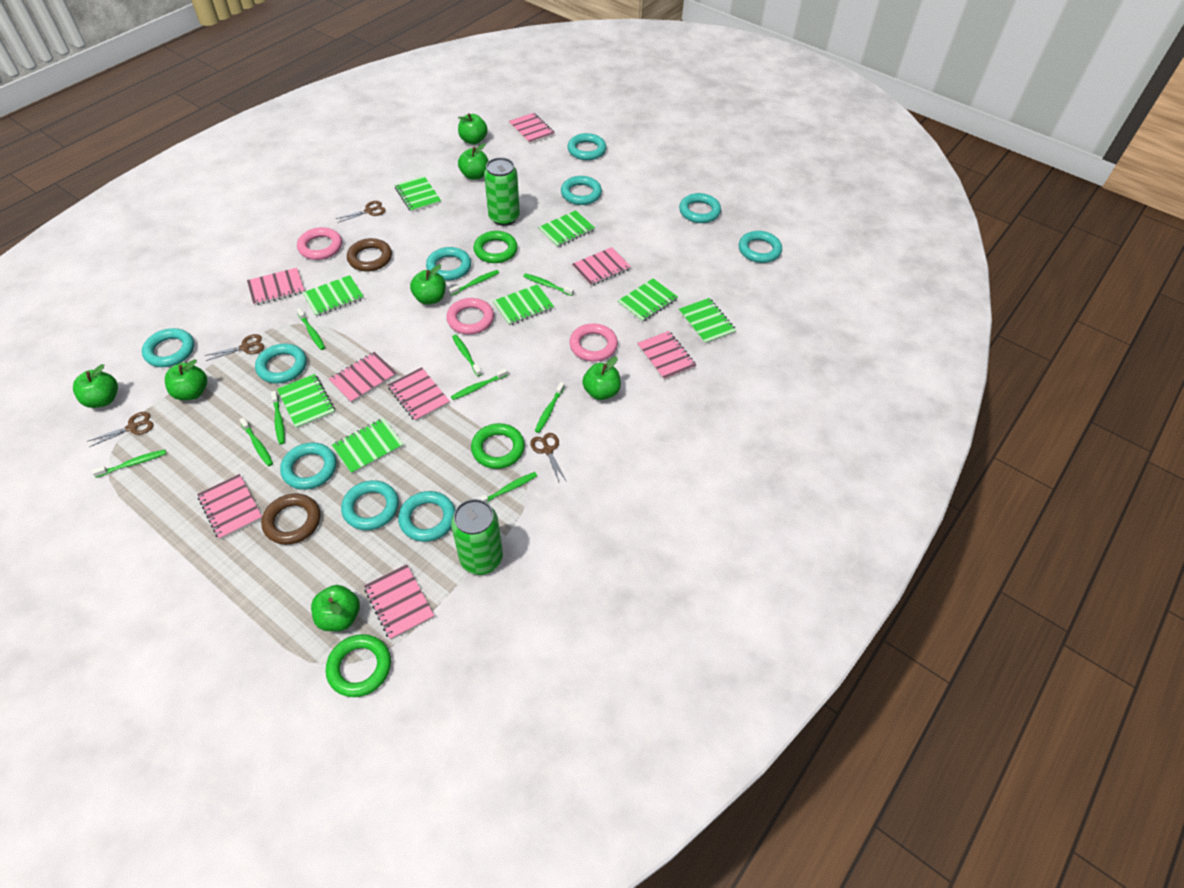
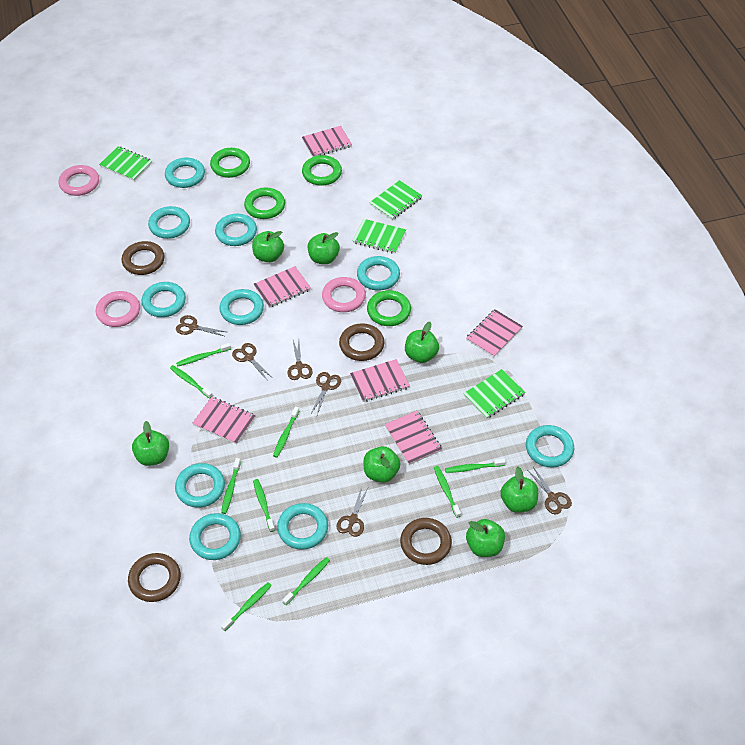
brown ring: 2 -> 4
brown scissors: 4 -> 6
green can: 2 -> 0
green notebook: 8 -> 4
green ring: 3 -> 4
green toothbrush: 10 -> 9
pink notebook: 8 -> 6

